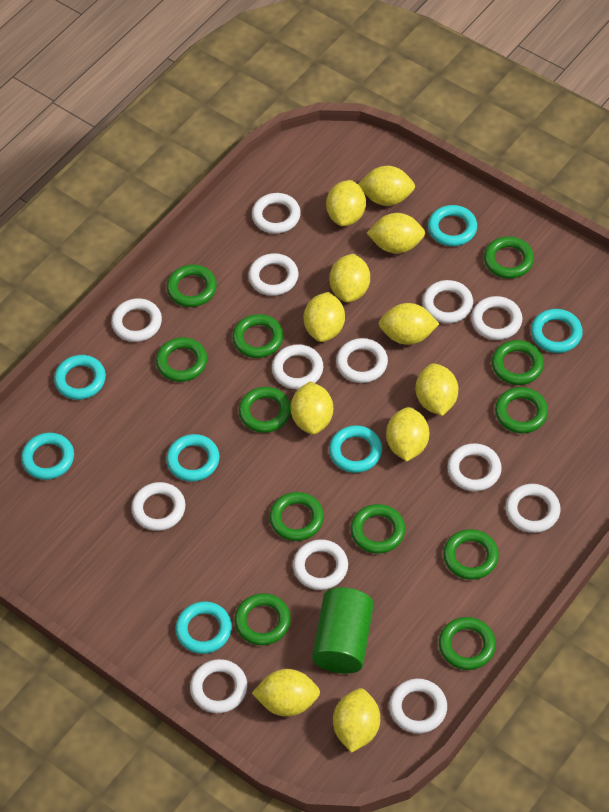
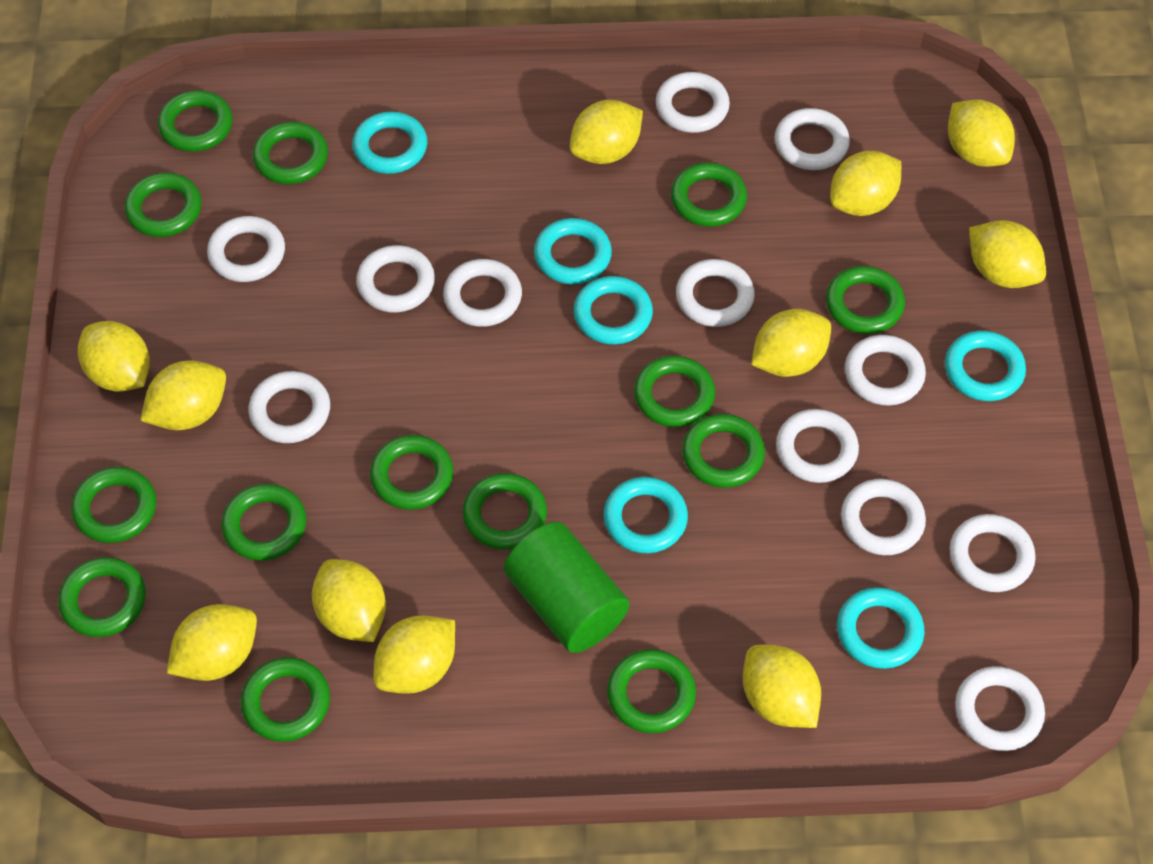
green ring: 12 -> 14
turquoise ring: 7 -> 6
white ring: 13 -> 12

